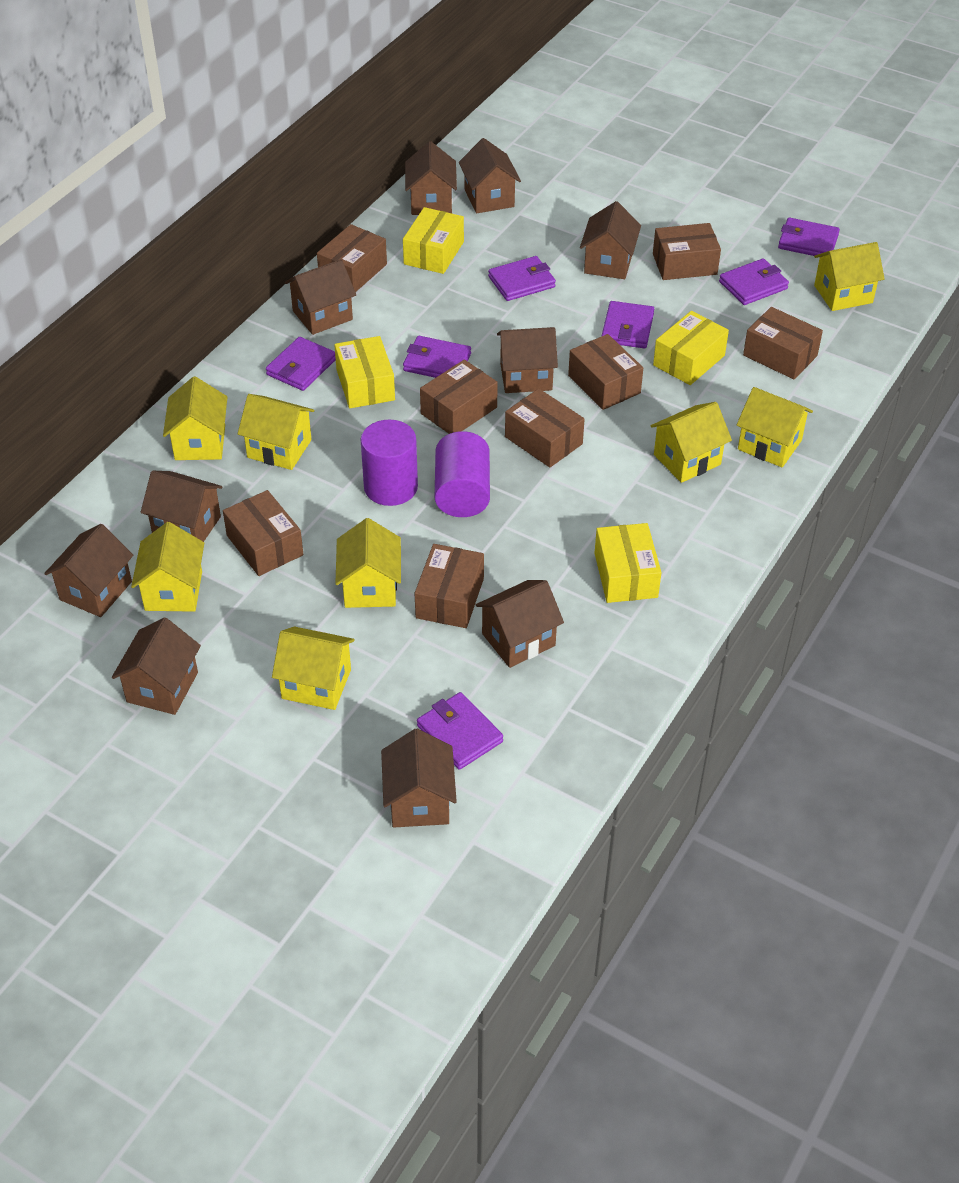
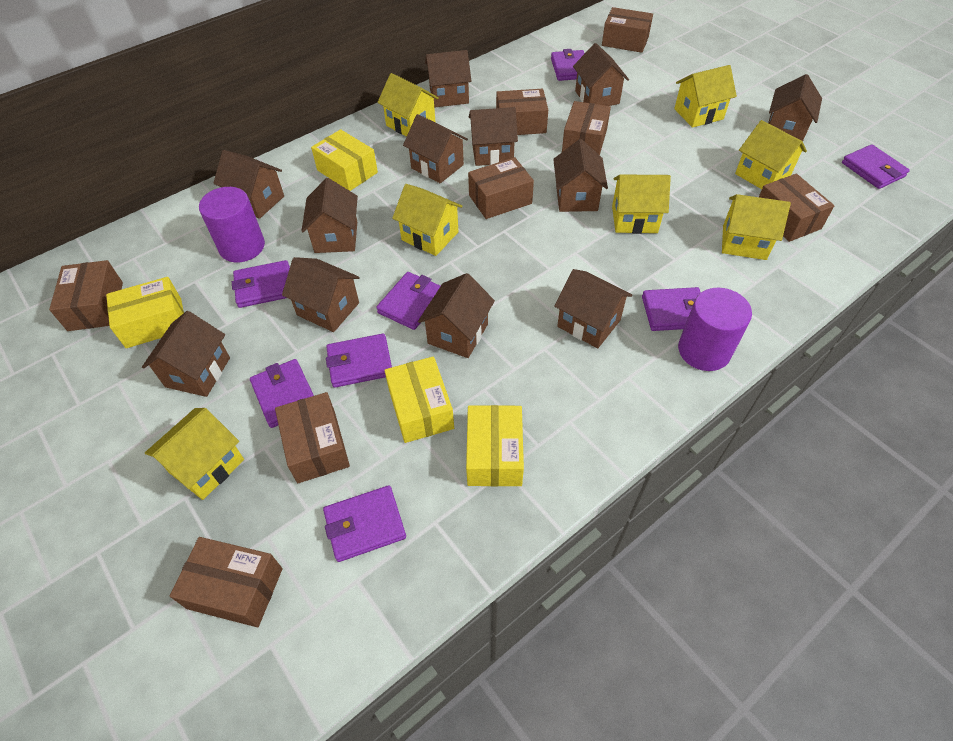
brown house: 10 -> 12
purple wallet: 7 -> 8
yellow house: 8 -> 7

